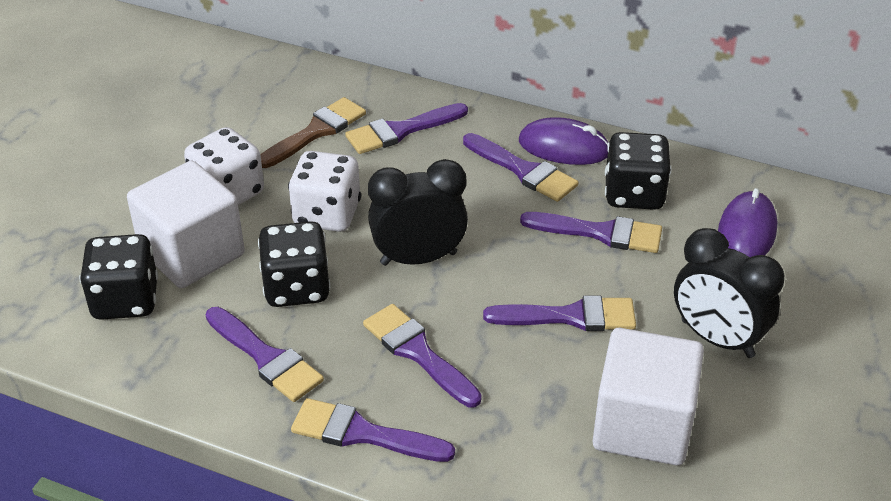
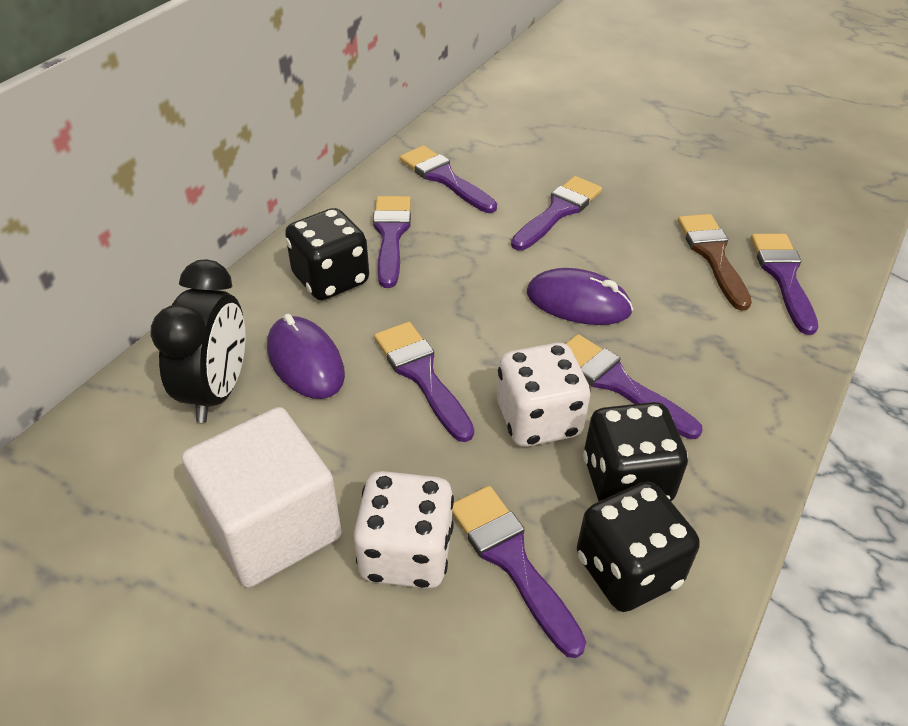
black clock: 2 -> 1
white cube: 2 -> 1

